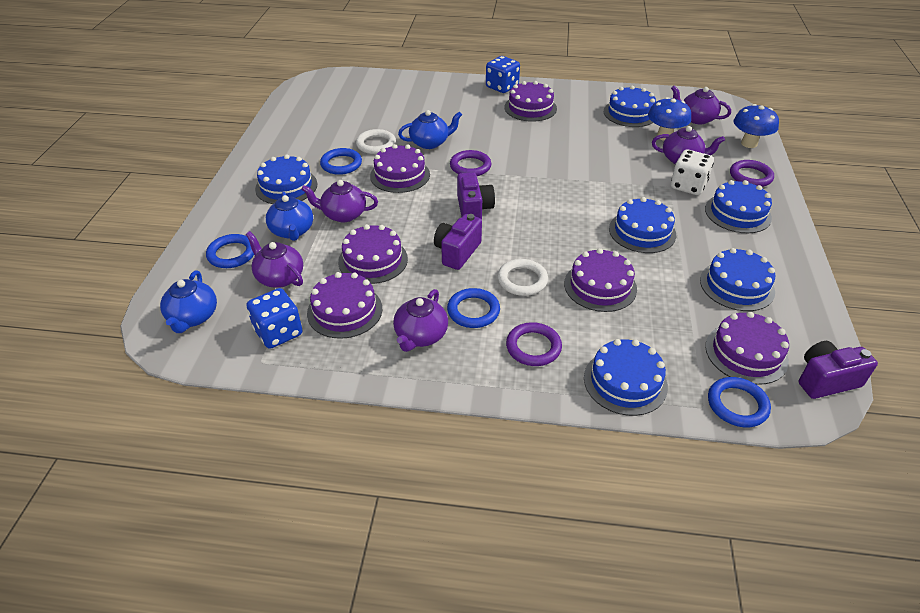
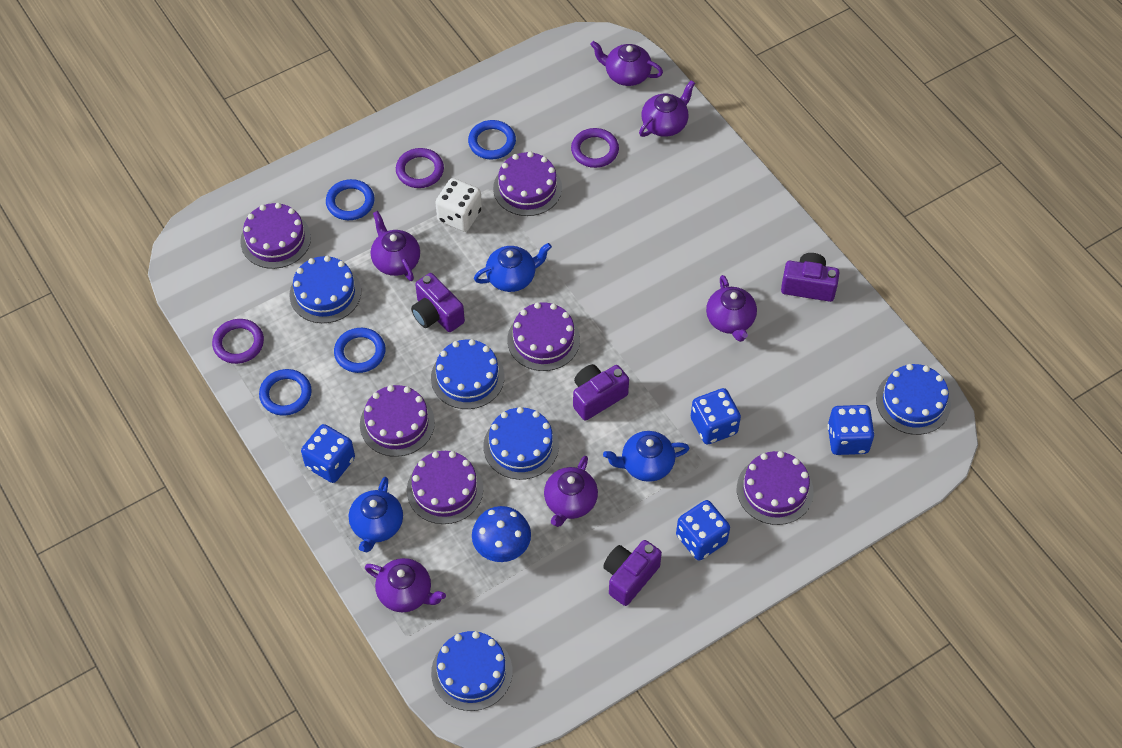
blue cake: 6 -> 5
blue dice: 2 -> 4
blue mushroom: 2 -> 1
purple camera: 3 -> 4
purple teapot: 5 -> 6
white ring: 2 -> 0

